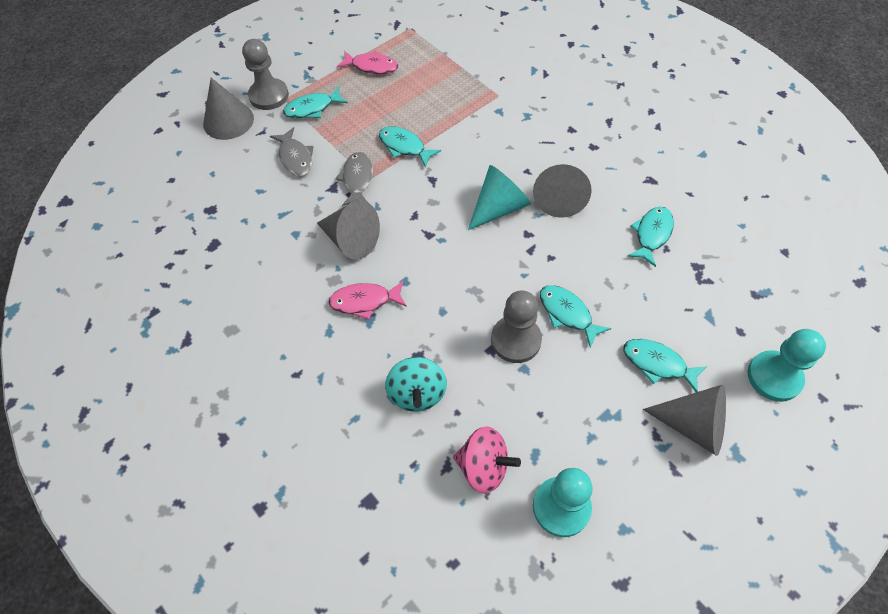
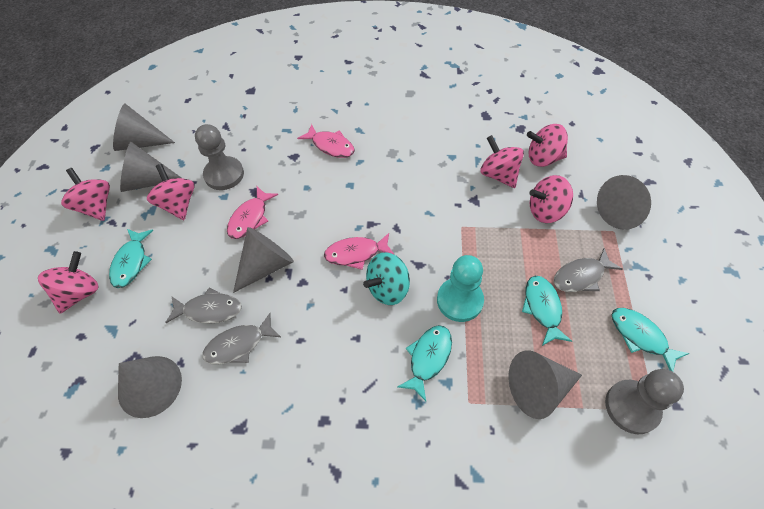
grey cone: 4 -> 6
grey fish: 2 -> 3
pink fish: 2 -> 3
pink spinning top: 1 -> 6
turquoise cone: 1 -> 0
turquoise fish: 5 -> 4
turquoise pawn: 2 -> 1

